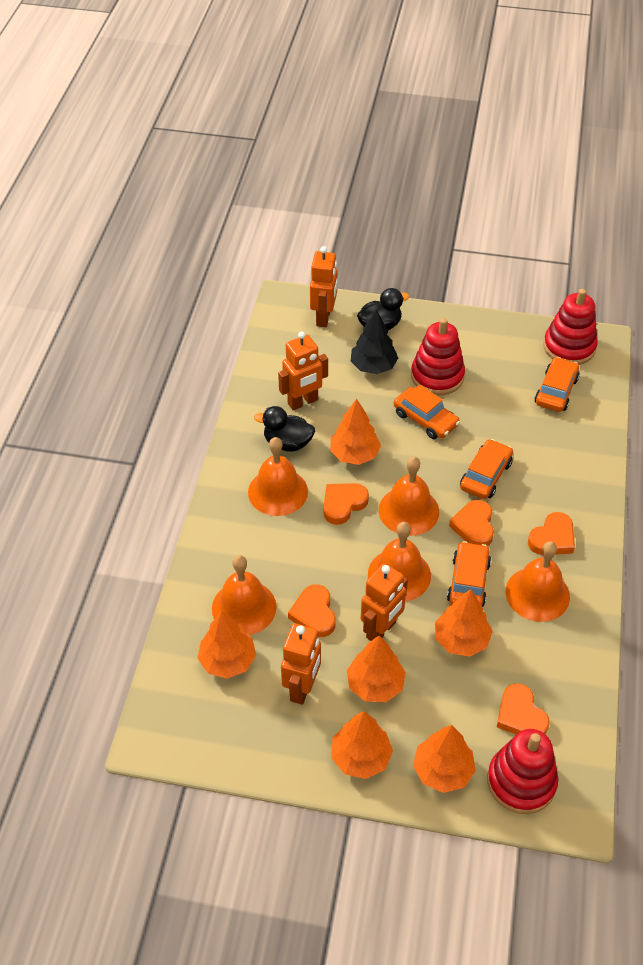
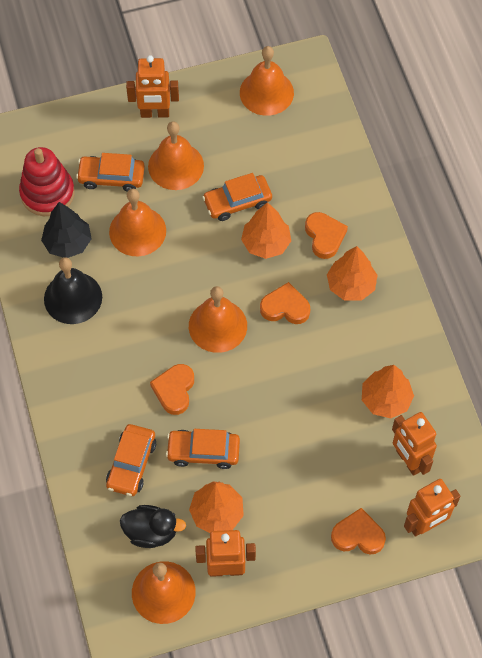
black bell: 0 -> 1
black duck: 2 -> 1
orange heart: 5 -> 4
orange tree: 6 -> 4
red stacking toy: 3 -> 1

